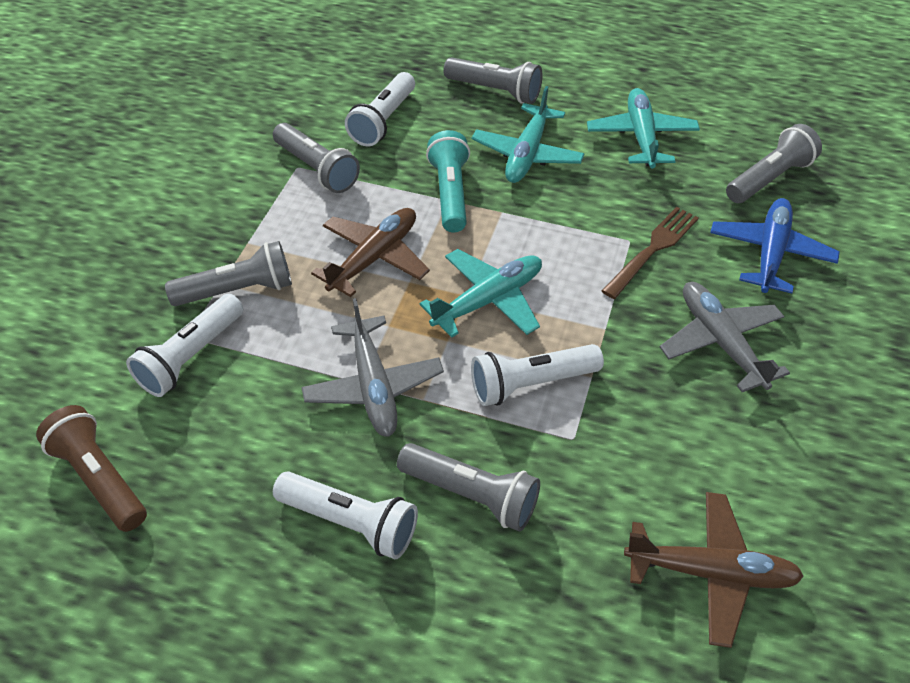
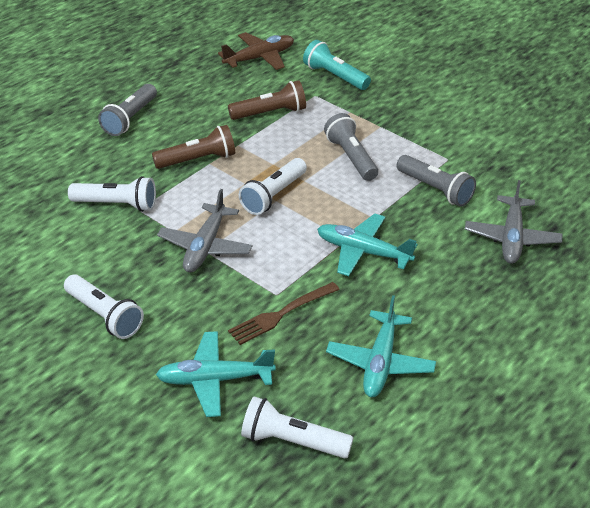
blue plane: 1 -> 0
brown flashlight: 1 -> 2
brown plane: 2 -> 1
grey flashlight: 5 -> 3

